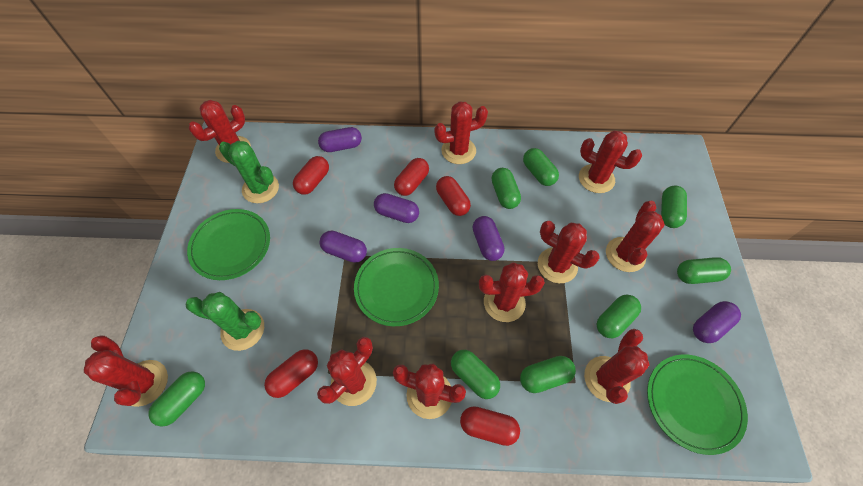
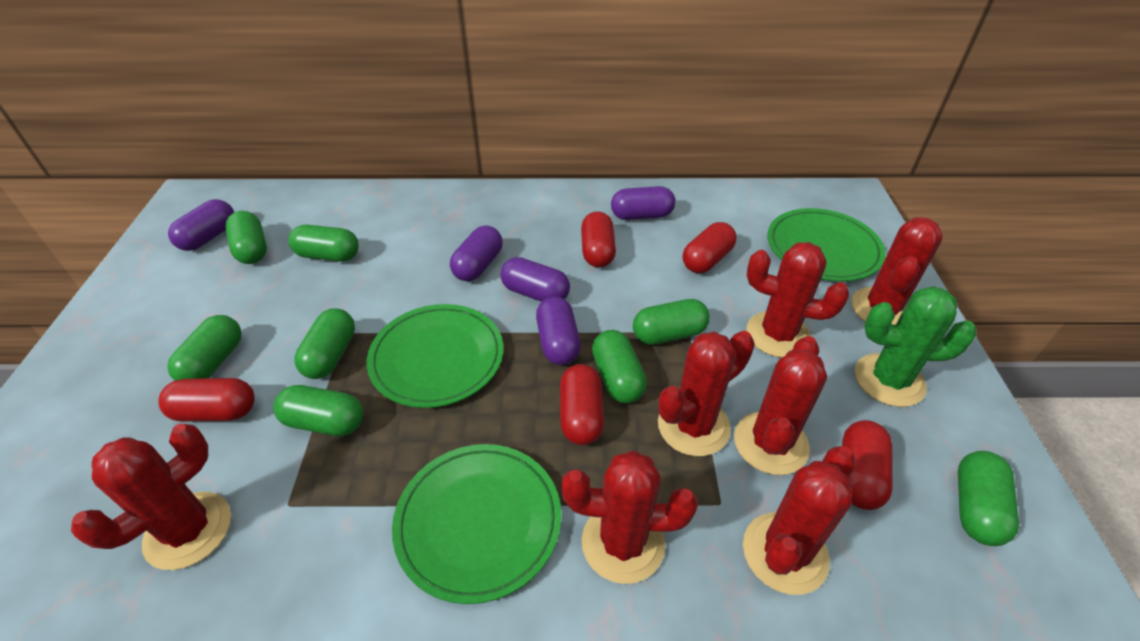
green cactus: 2 -> 1
red cactus: 10 -> 7

